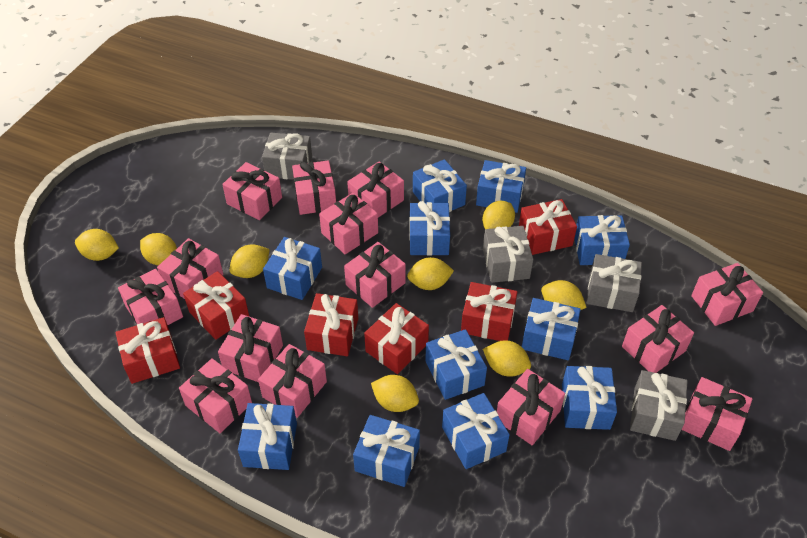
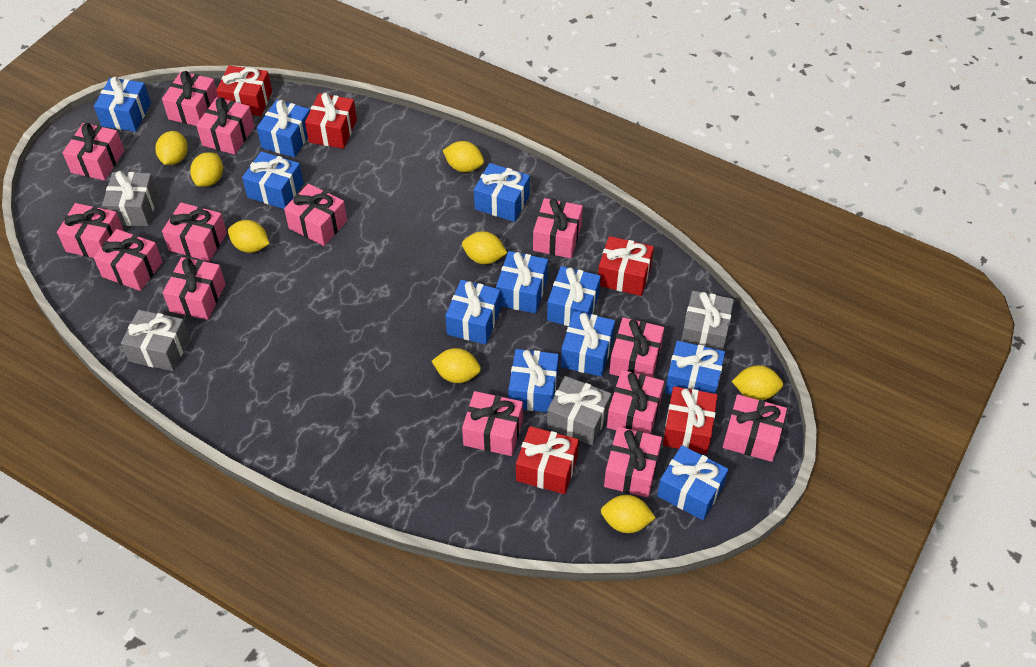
red gift: 6 -> 5

